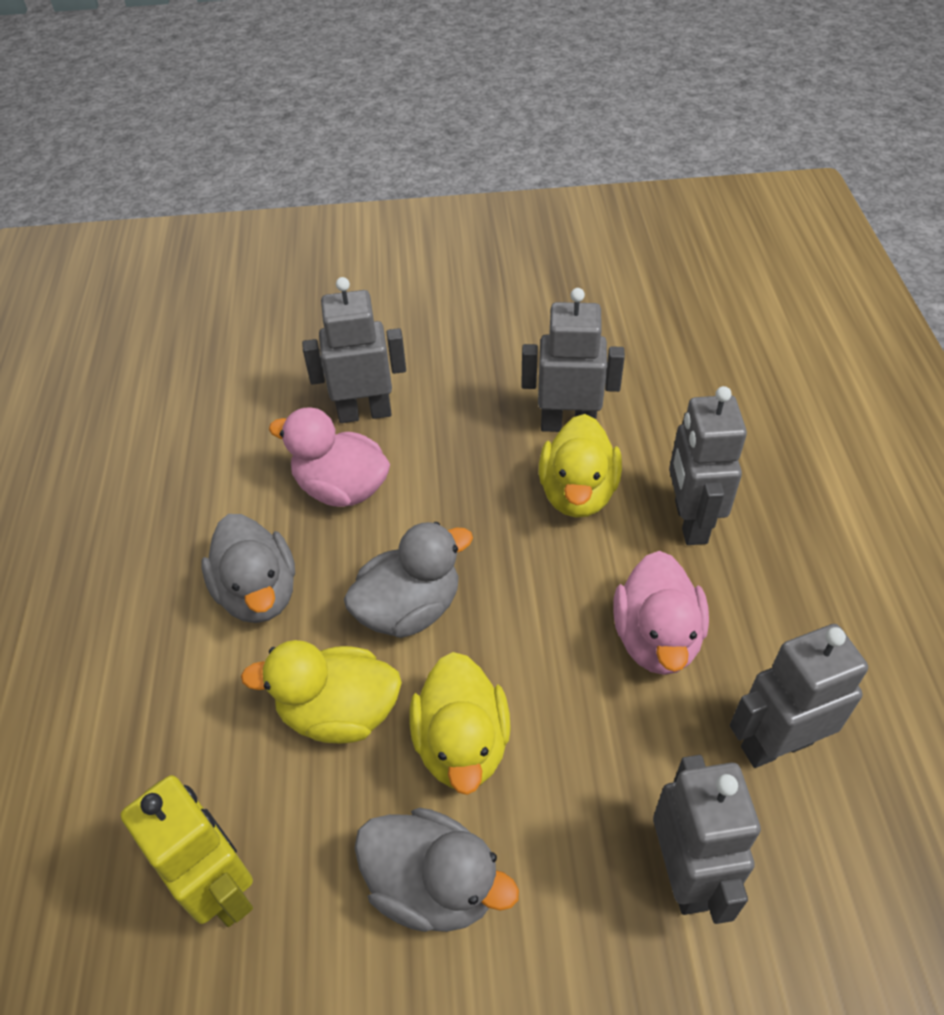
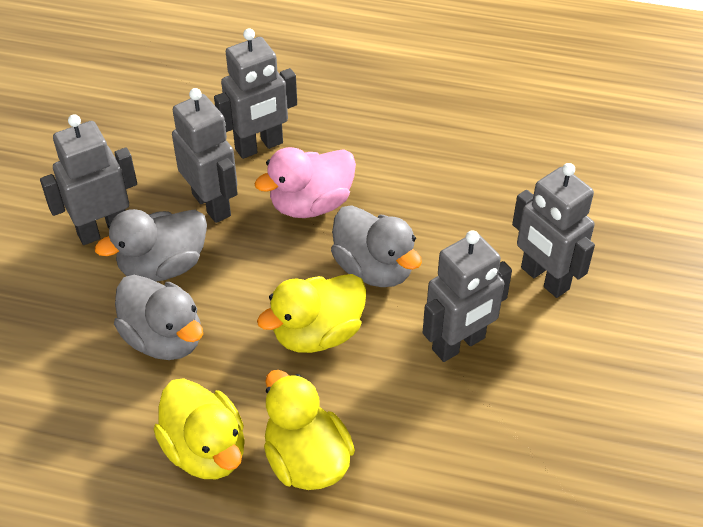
pink duck: 2 -> 1
yellow robot: 1 -> 0

